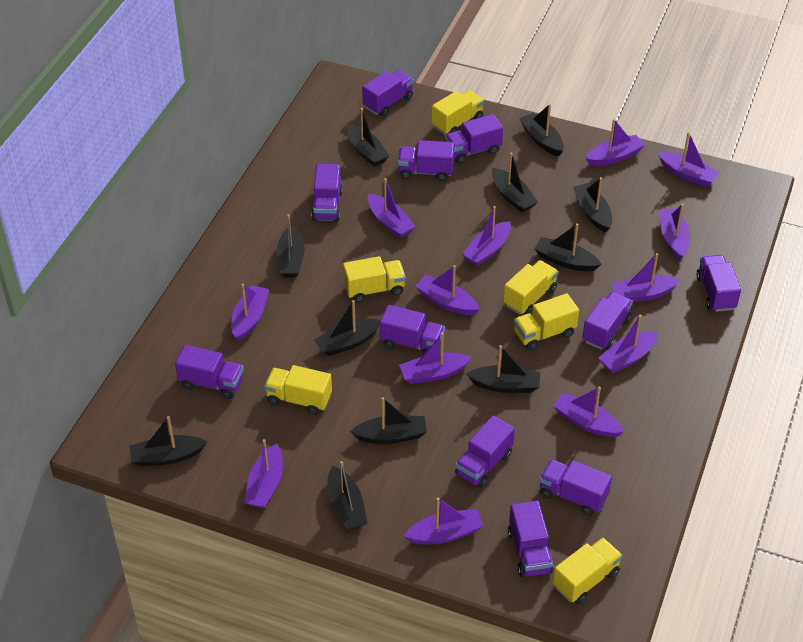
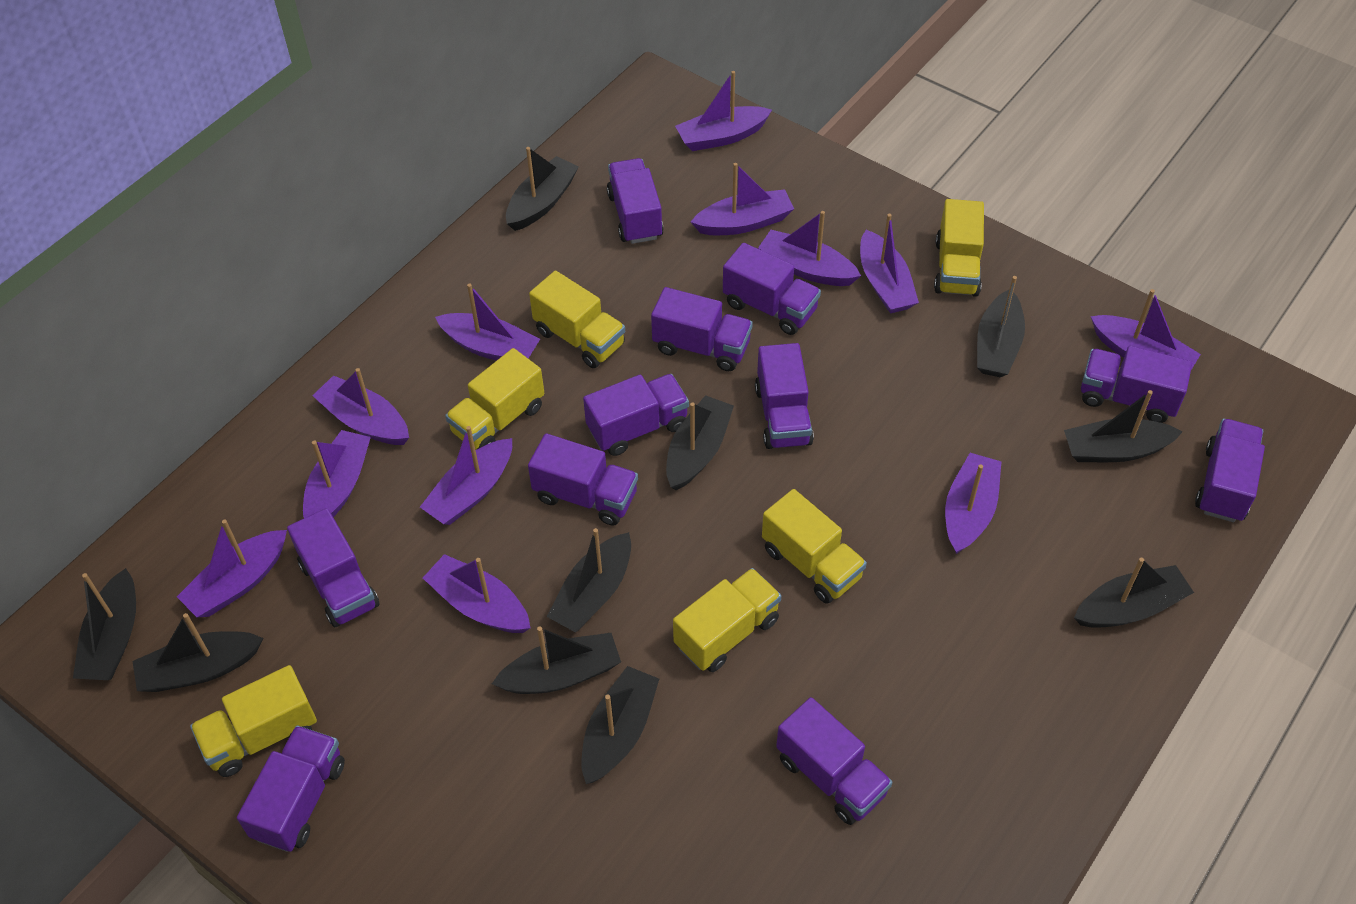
black boat: 11 -> 10
purple boat: 13 -> 12

